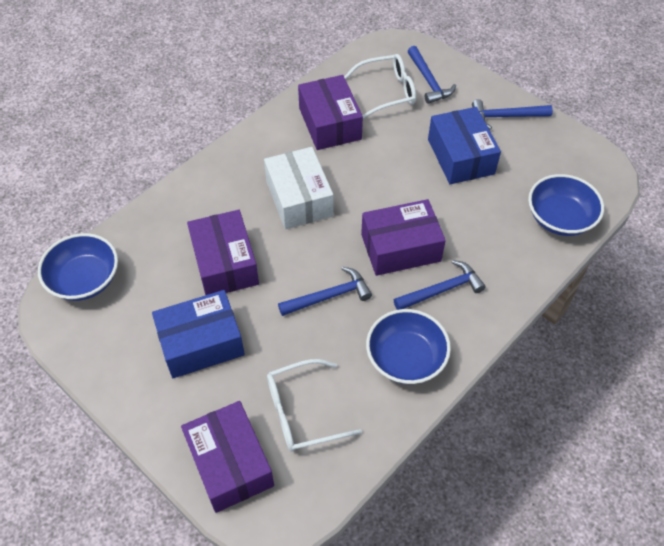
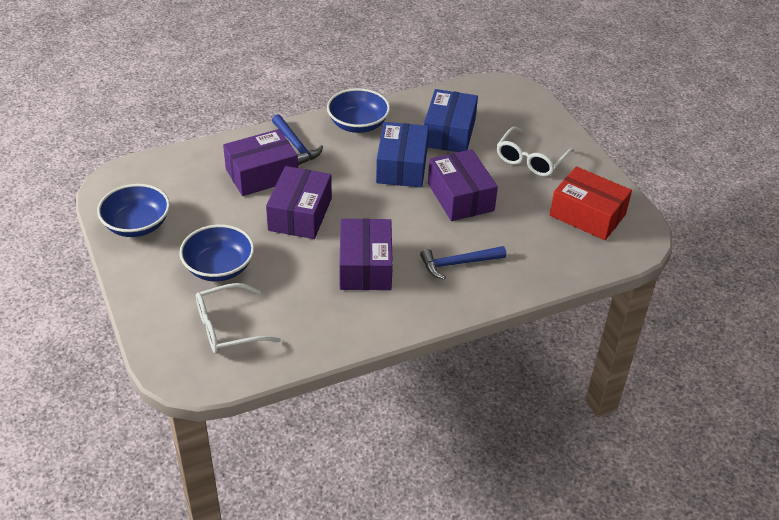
blue hammer: 4 -> 2
red box: 0 -> 1
white box: 1 -> 0

